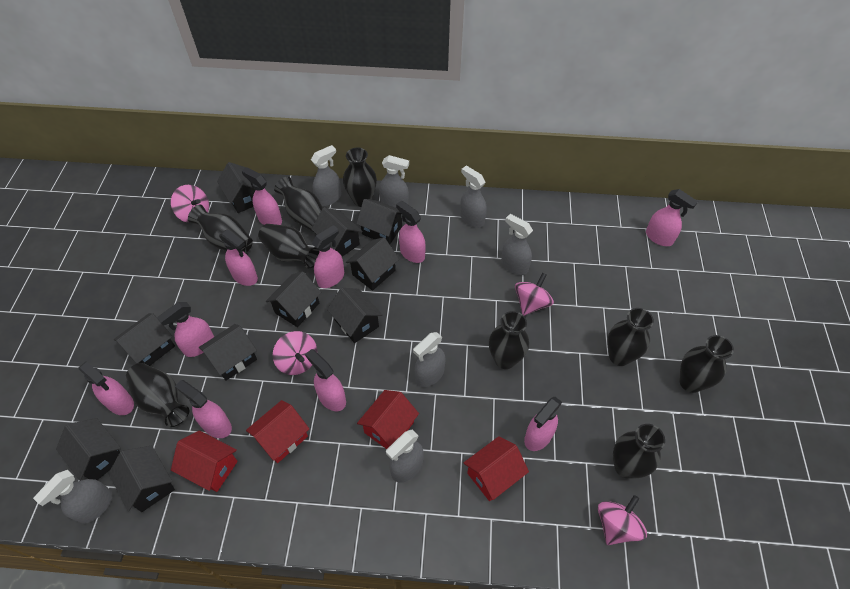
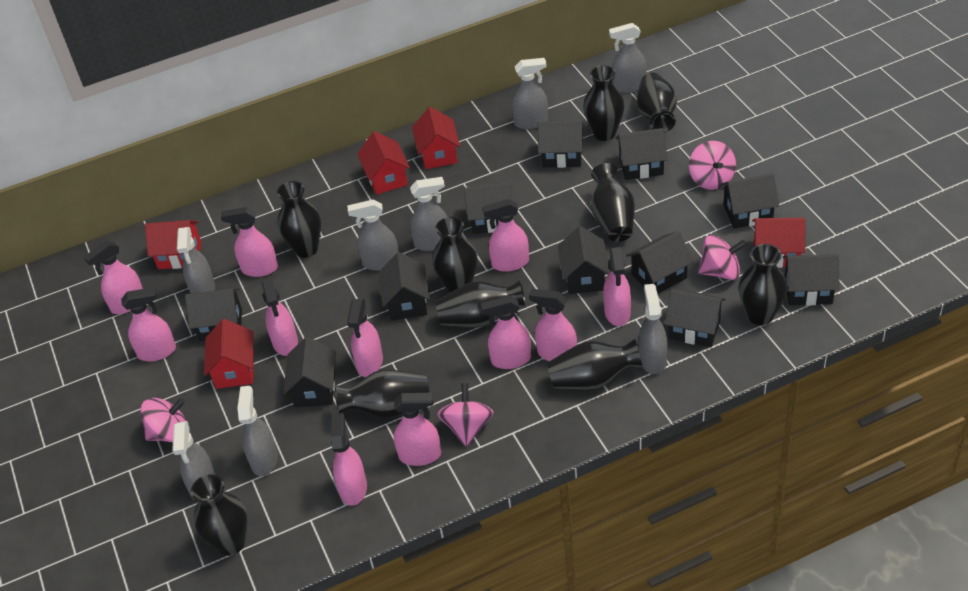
black house: 10 -> 11
black vase: 9 -> 10
grey spray bottle: 7 -> 8
pink spray bottle: 10 -> 11
red house: 4 -> 5

